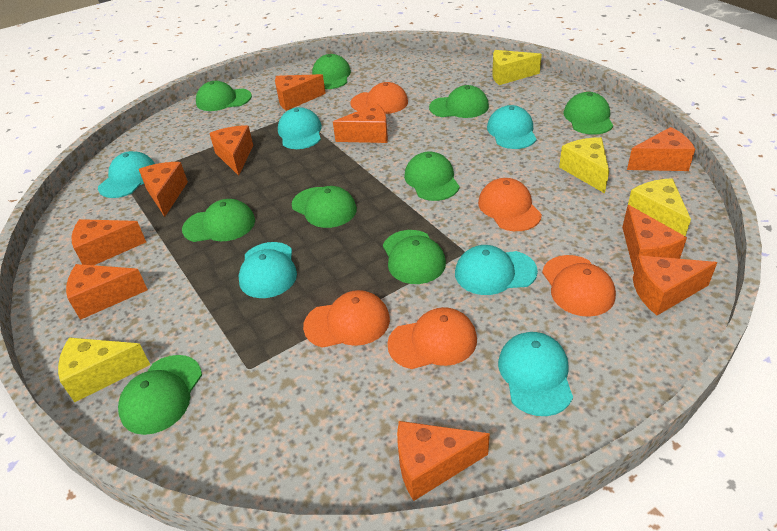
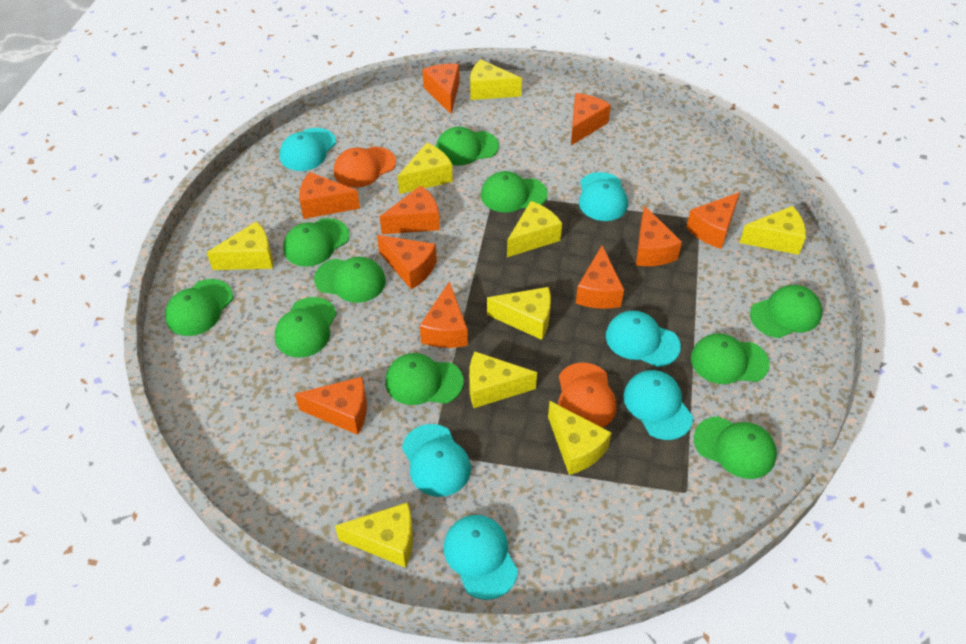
green cap: 9 -> 10
orange cap: 5 -> 2
yellow cheese: 4 -> 9

